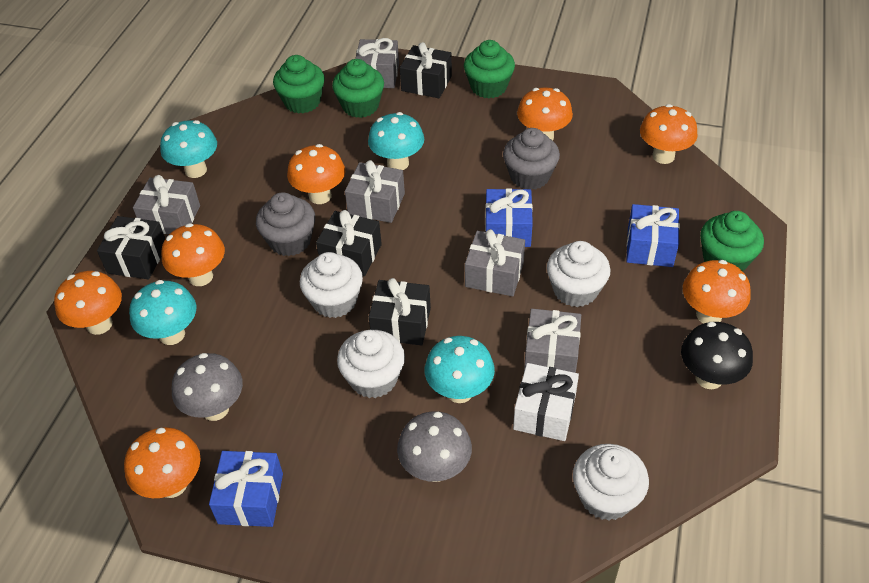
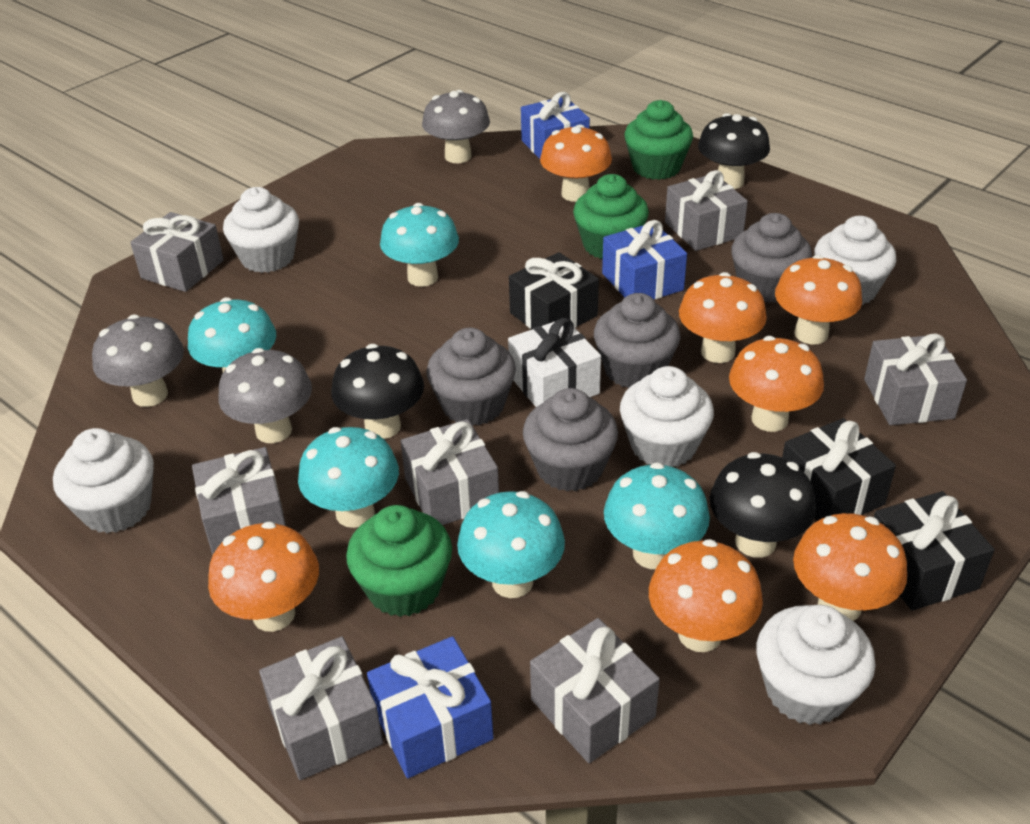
black gift: 4 -> 3
black mushroom: 1 -> 3
green cupcake: 4 -> 3
grey cupcake: 2 -> 4
grey gift: 5 -> 7
grey mushroom: 2 -> 3
turquoise mushroom: 4 -> 5
white cupcake: 4 -> 5

